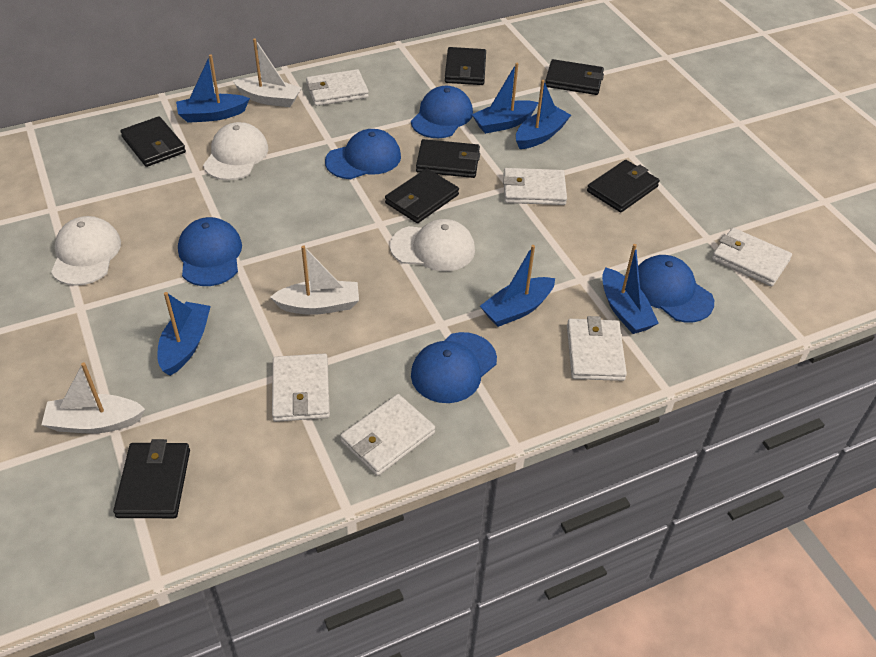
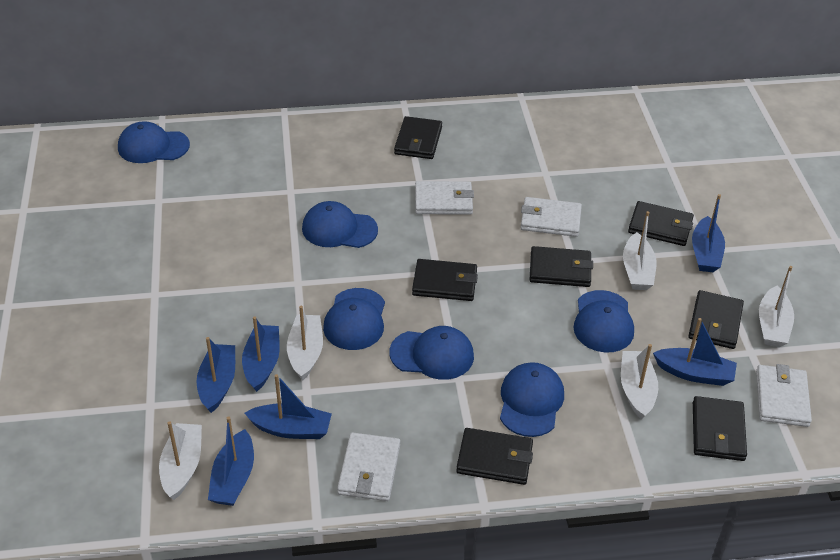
blue cap: 5 -> 6
white boat: 3 -> 5
white cap: 3 -> 0
white wallet: 6 -> 4

